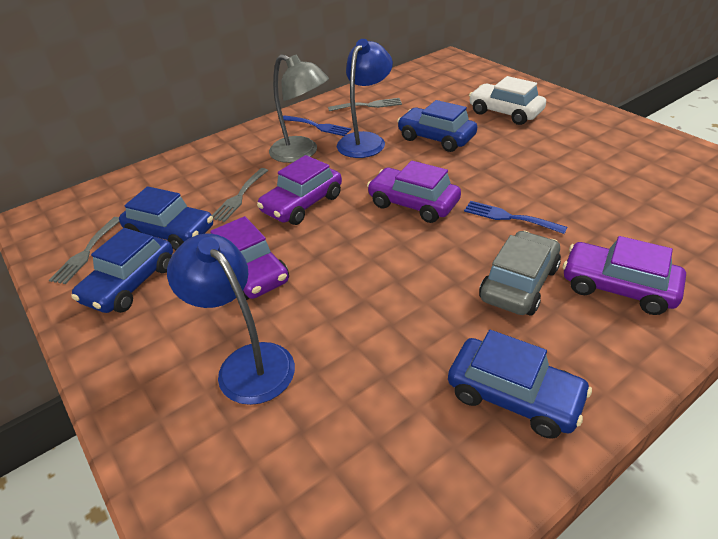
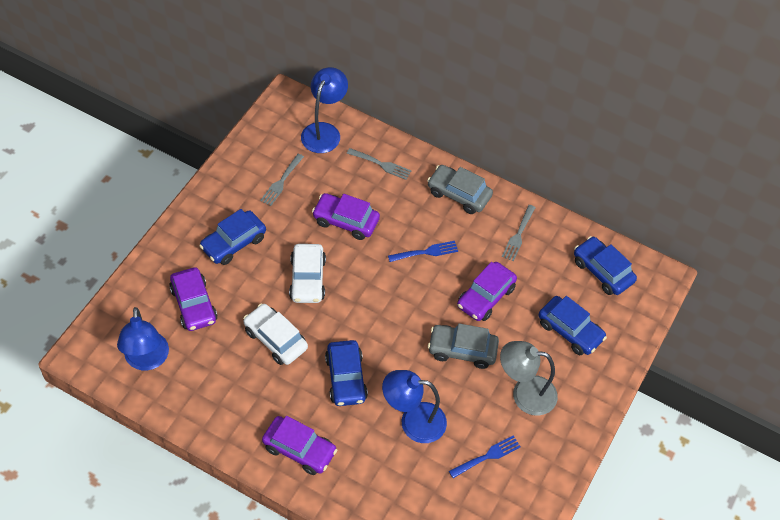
blue lamp: 2 -> 3
grey car: 1 -> 2
white car: 1 -> 2

